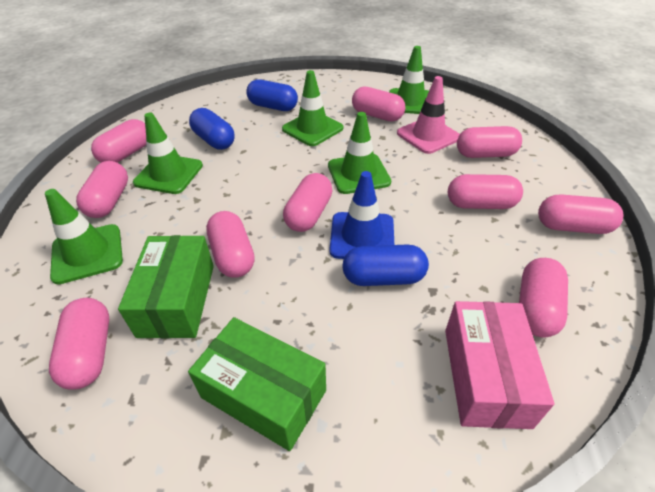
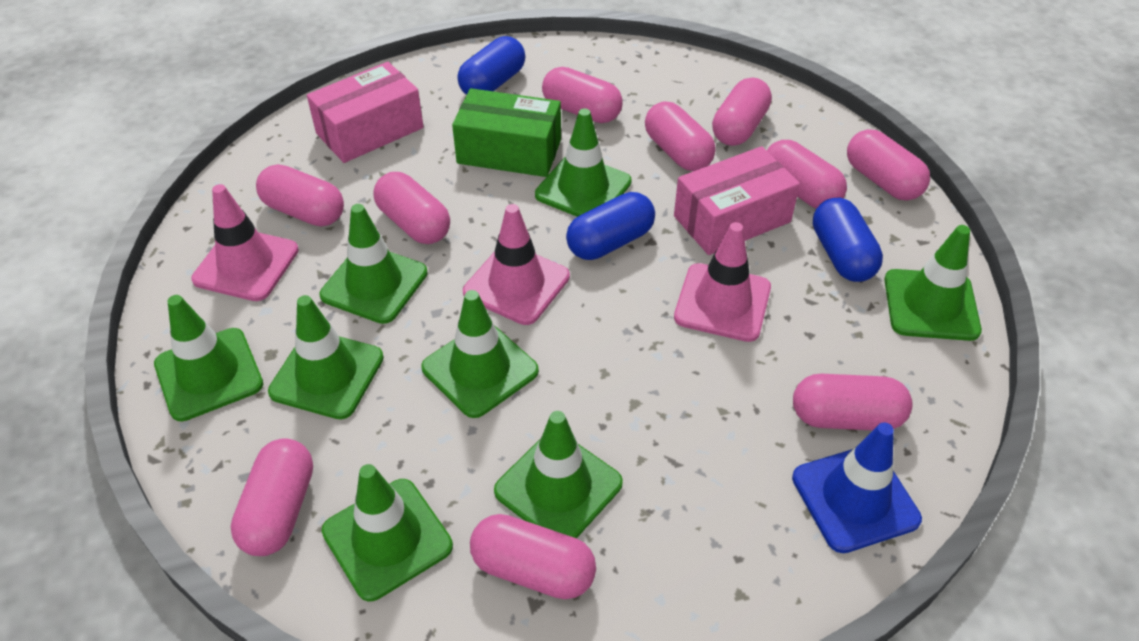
green box: 2 -> 1
green traffic cone: 5 -> 8
pink box: 1 -> 2
pink traffic cone: 1 -> 3

